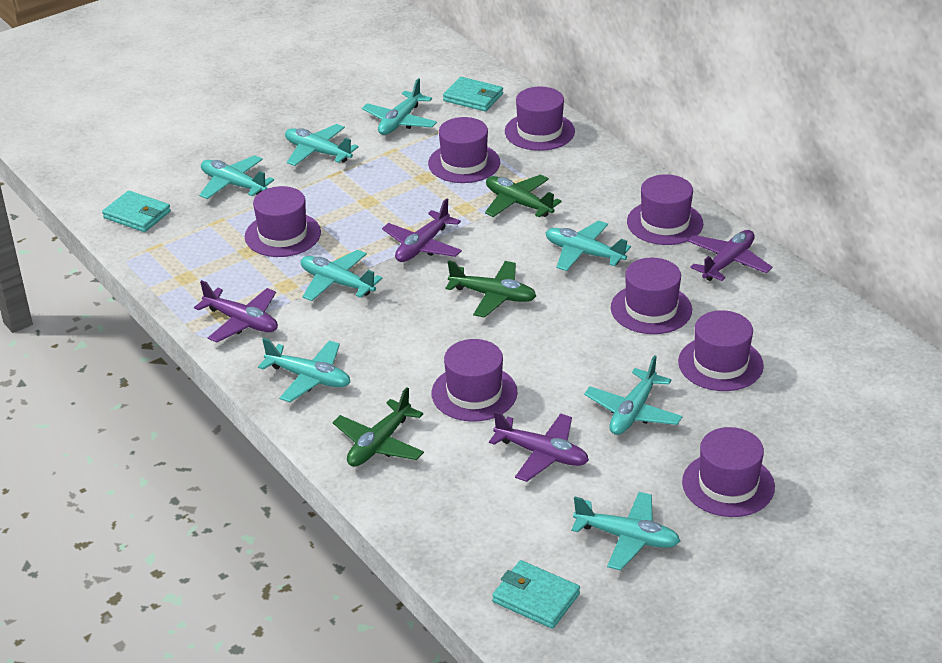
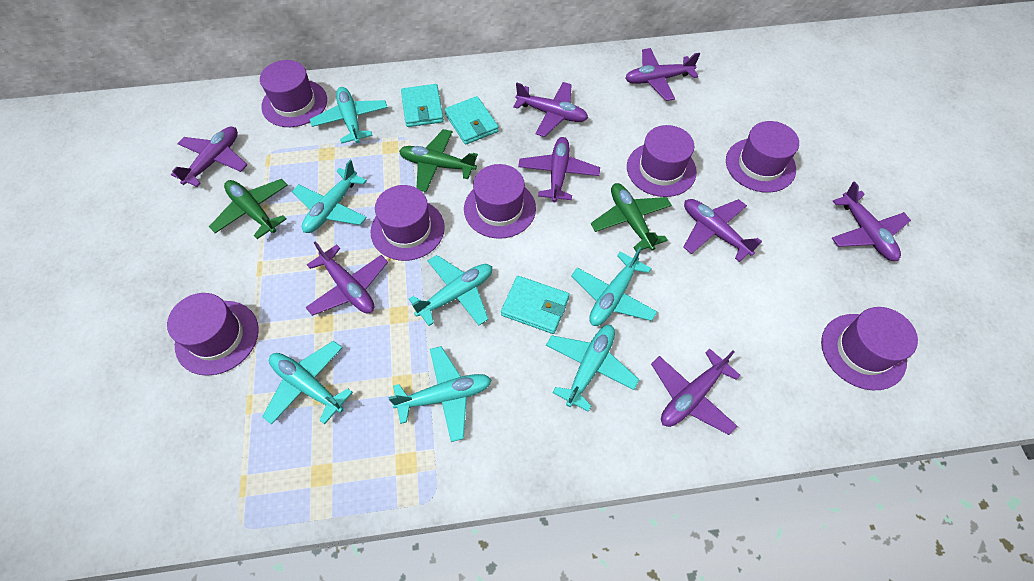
purple hat: 8 -> 7
purple plane: 4 -> 8
turquoise plane: 8 -> 7

